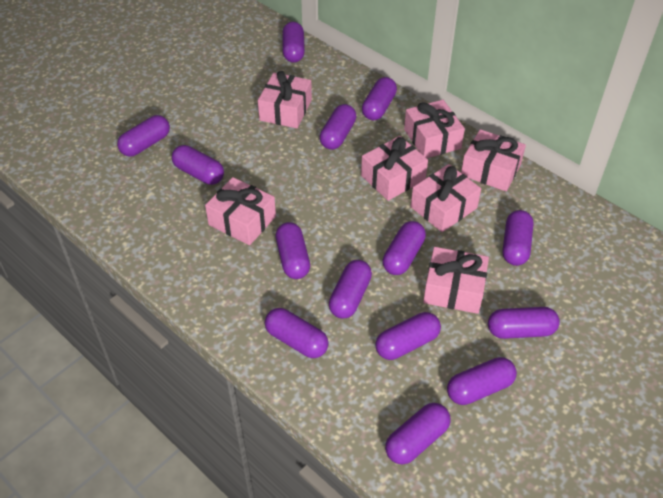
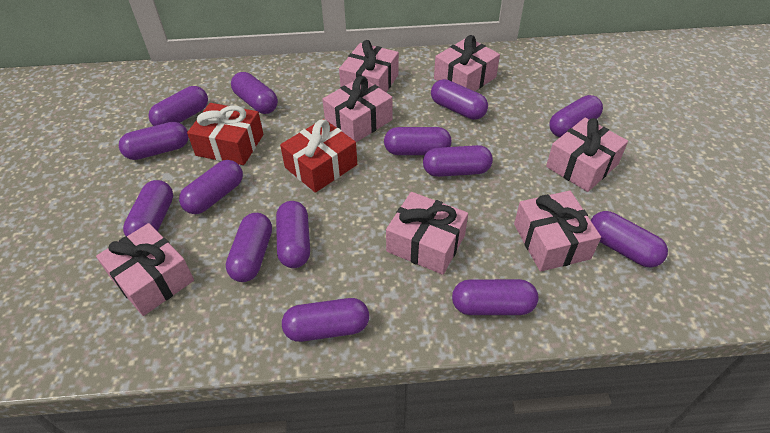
red gift: 0 -> 2

